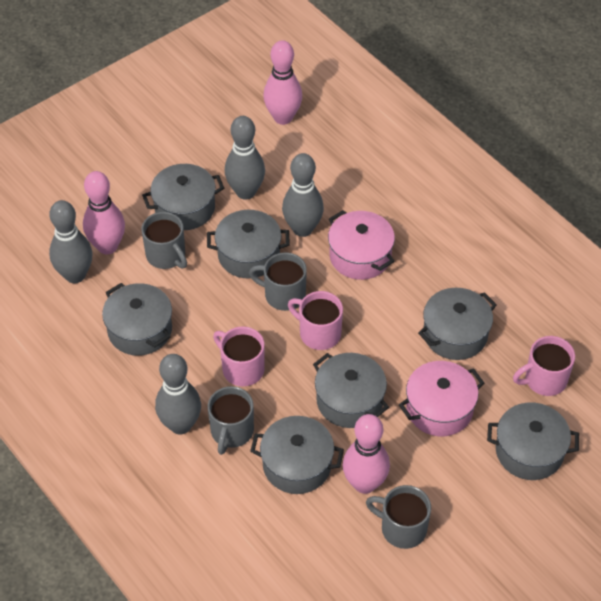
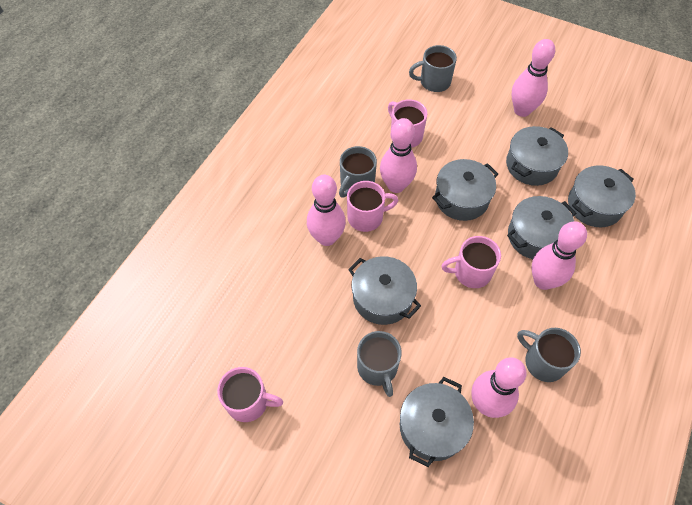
grey bowling pin: 4 -> 0
grey pot: 7 -> 6
pink bowling pin: 3 -> 5
pink mug: 3 -> 4
pink pot: 2 -> 0

